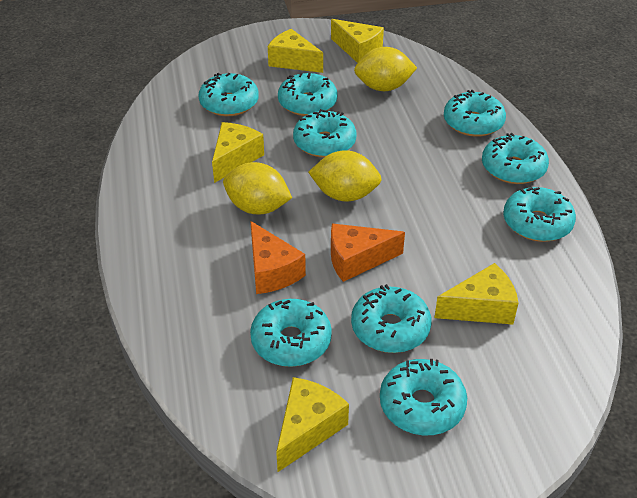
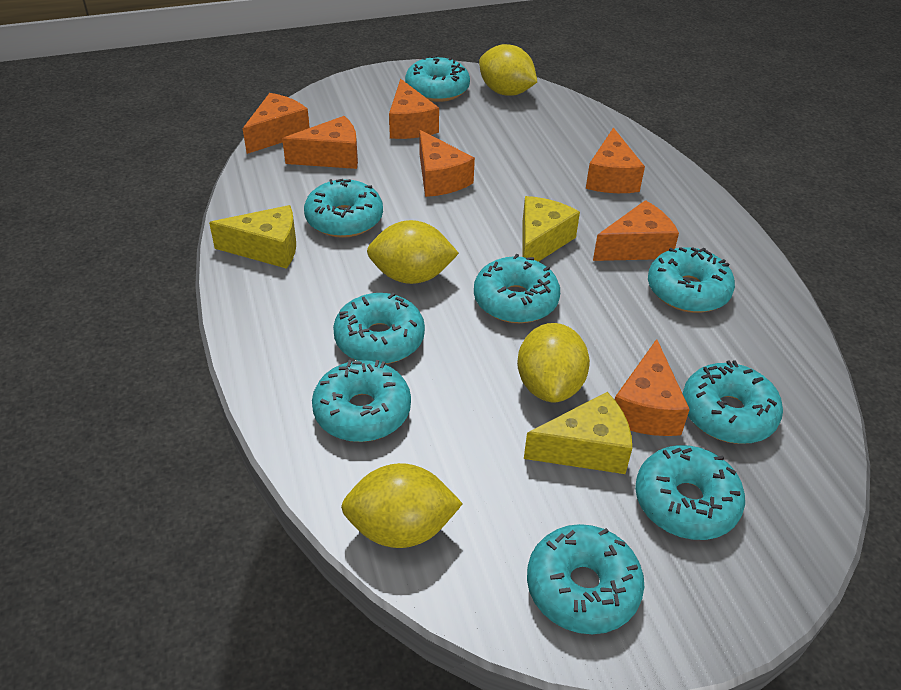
orange cheese: 2 -> 7
yellow cheese: 5 -> 3
yellow lemon: 3 -> 4

